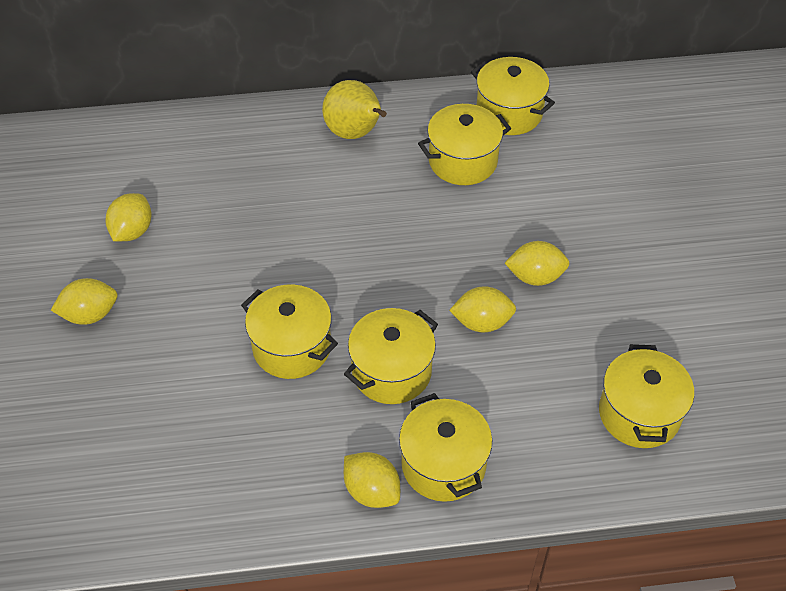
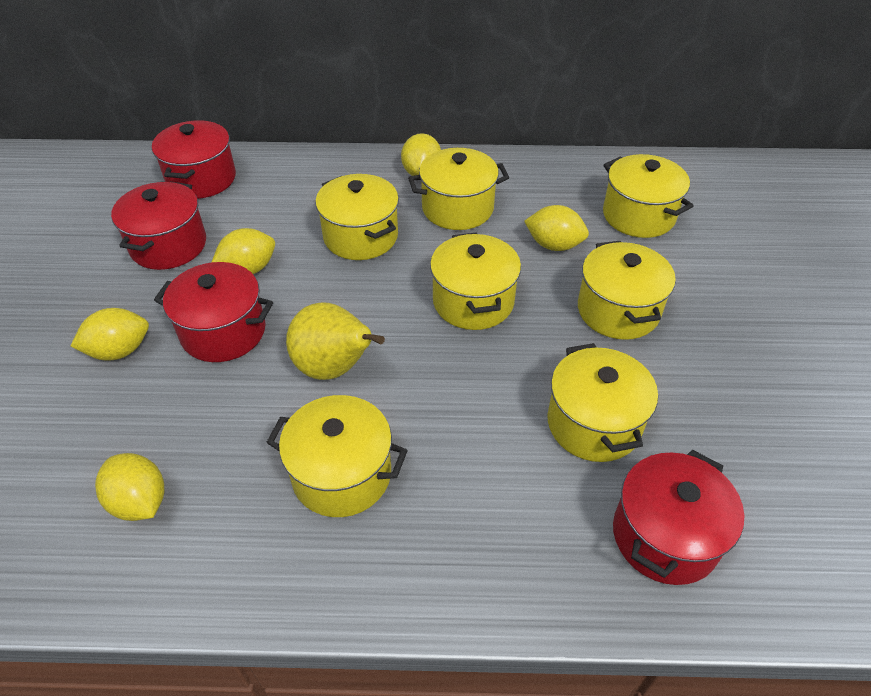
red pot: 0 -> 4
yellow pot: 6 -> 7

